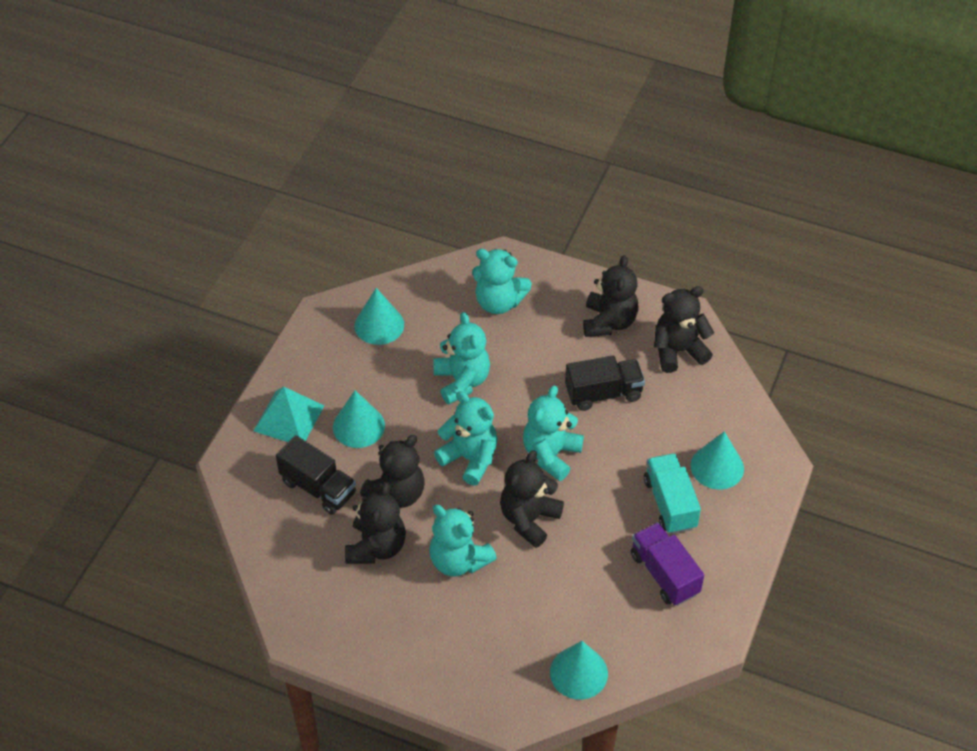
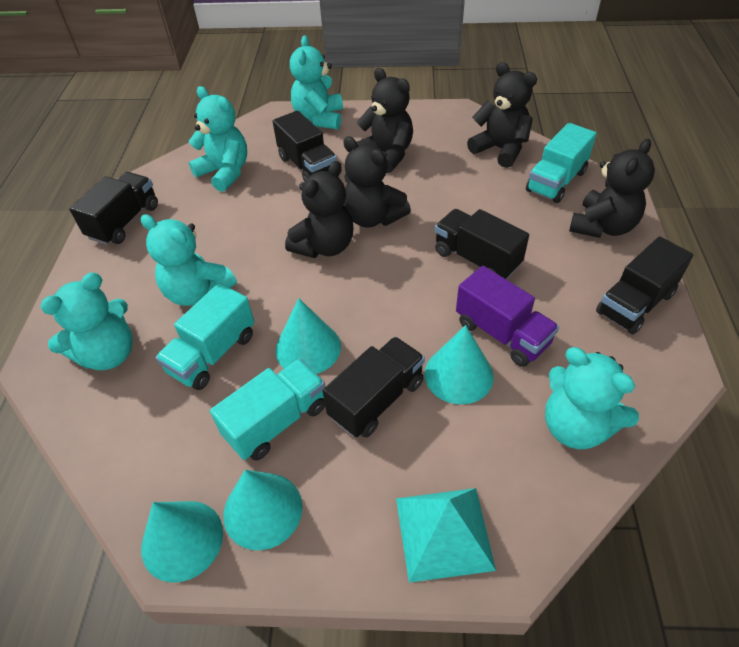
black truck: 2 -> 5
turquoise truck: 1 -> 3

